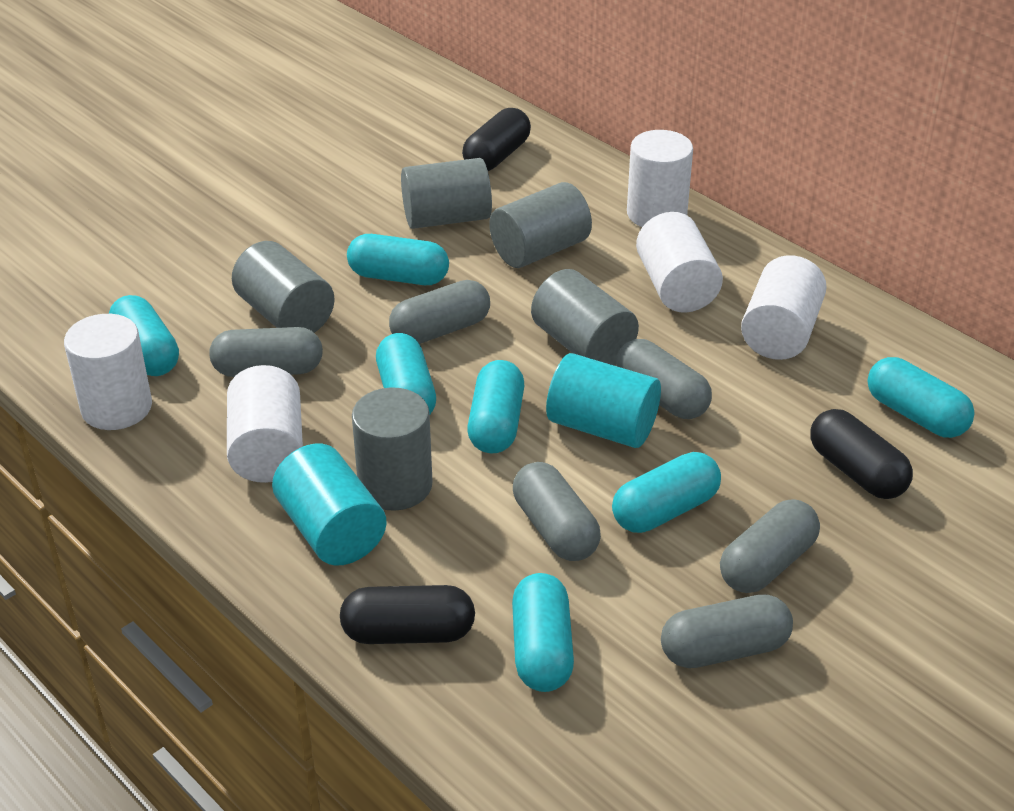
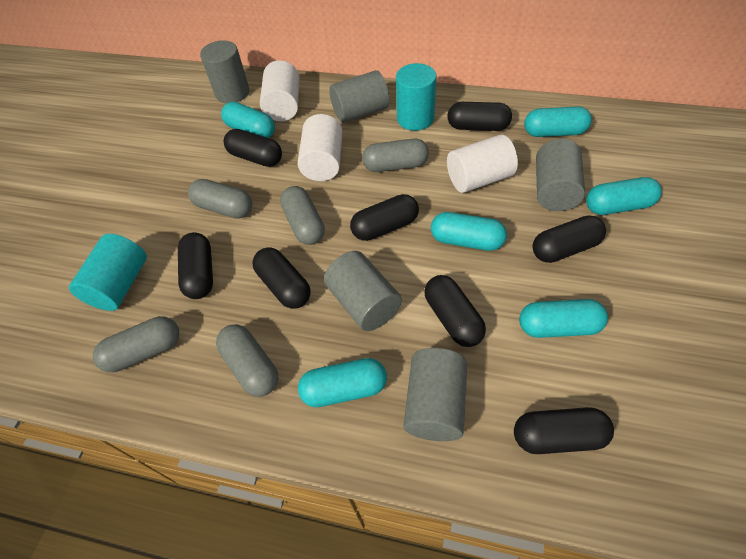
black capsule: 3 -> 8
grey capsule: 6 -> 5
turquoise capsule: 7 -> 6
white cylinder: 5 -> 3

